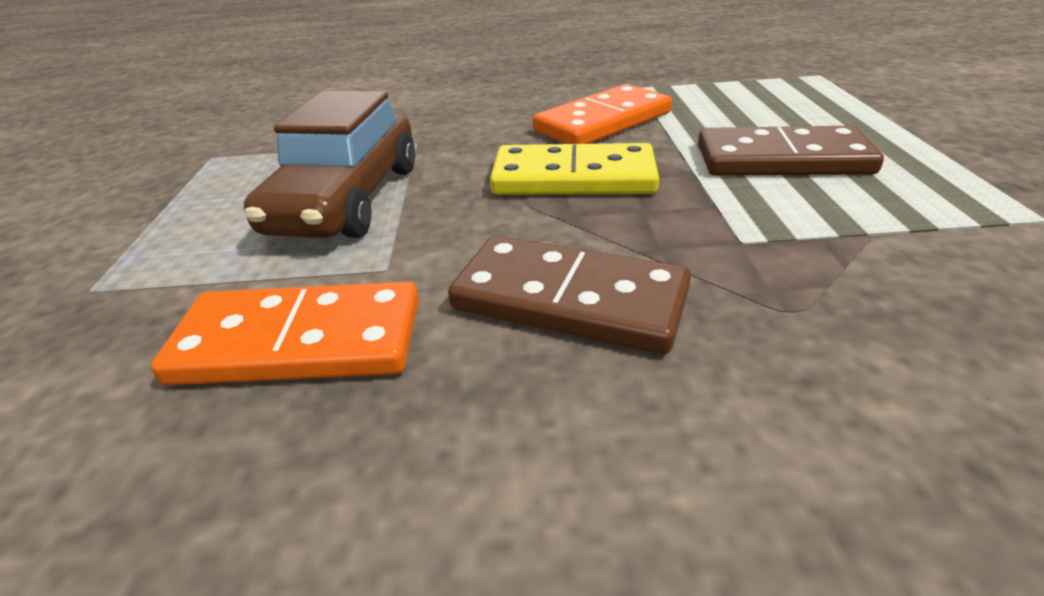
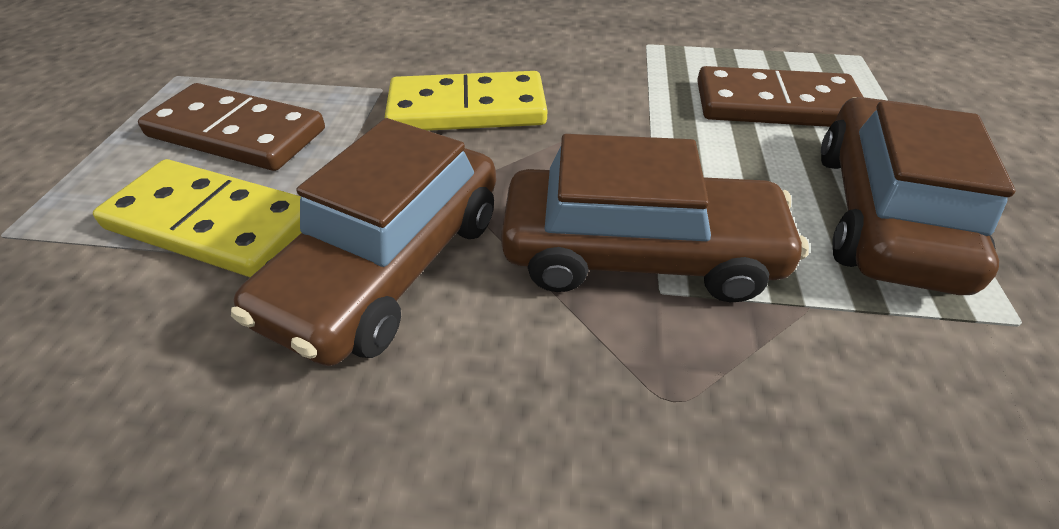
brown car: 1 -> 3
orange domino: 2 -> 0
yellow domino: 1 -> 2

